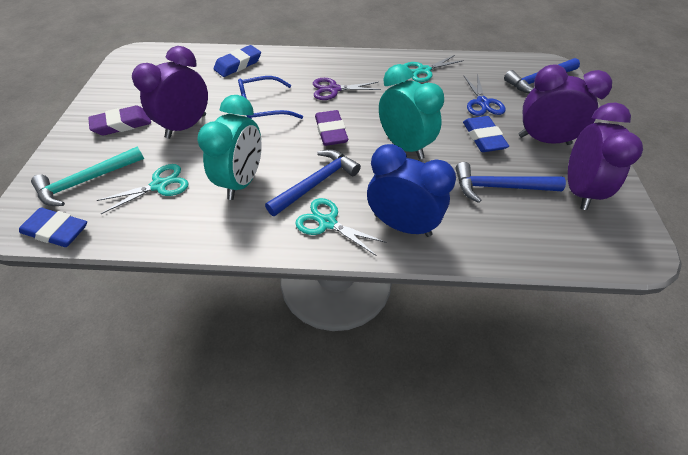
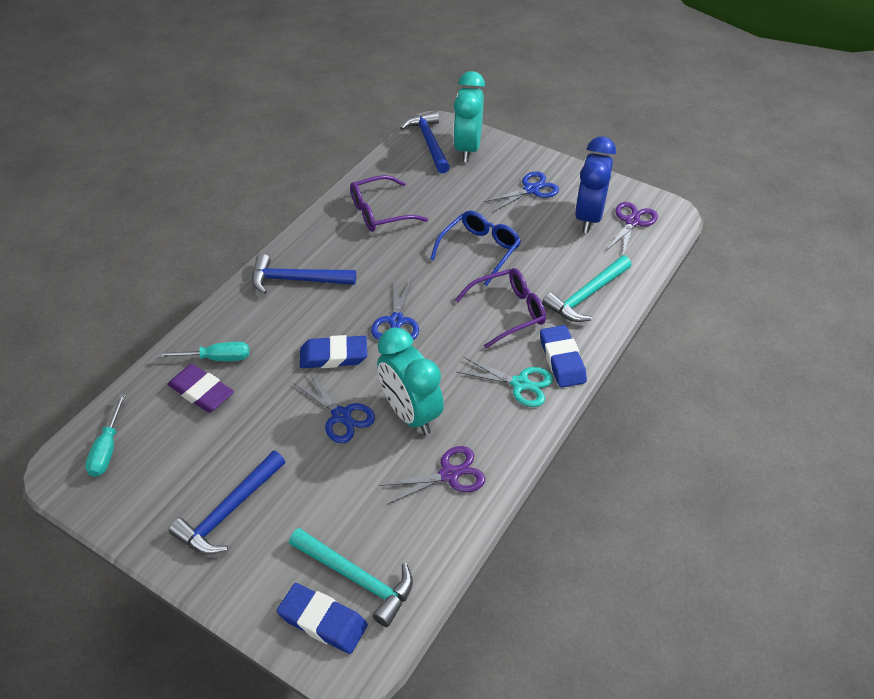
blue scissors: 1 -> 3
purple clock: 3 -> 0
purple eraser: 2 -> 1
purple glasses: 0 -> 2
purple scissors: 1 -> 2
turquoise hammer: 1 -> 2
turquoise scissors: 3 -> 1
turquoise screwdriver: 0 -> 2

